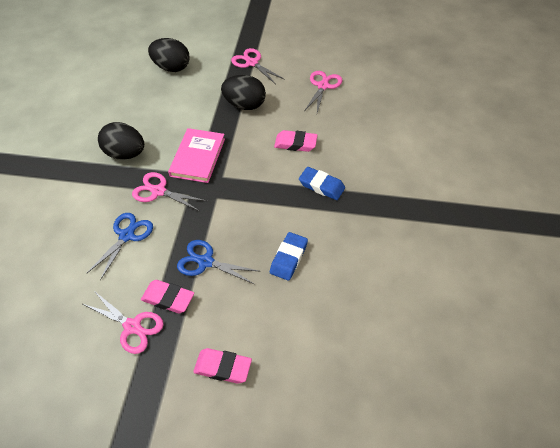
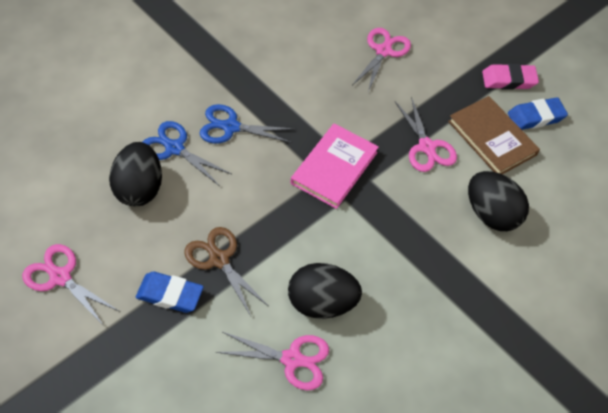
brown book: 0 -> 1
brown scissors: 0 -> 1
pink eraser: 3 -> 1

